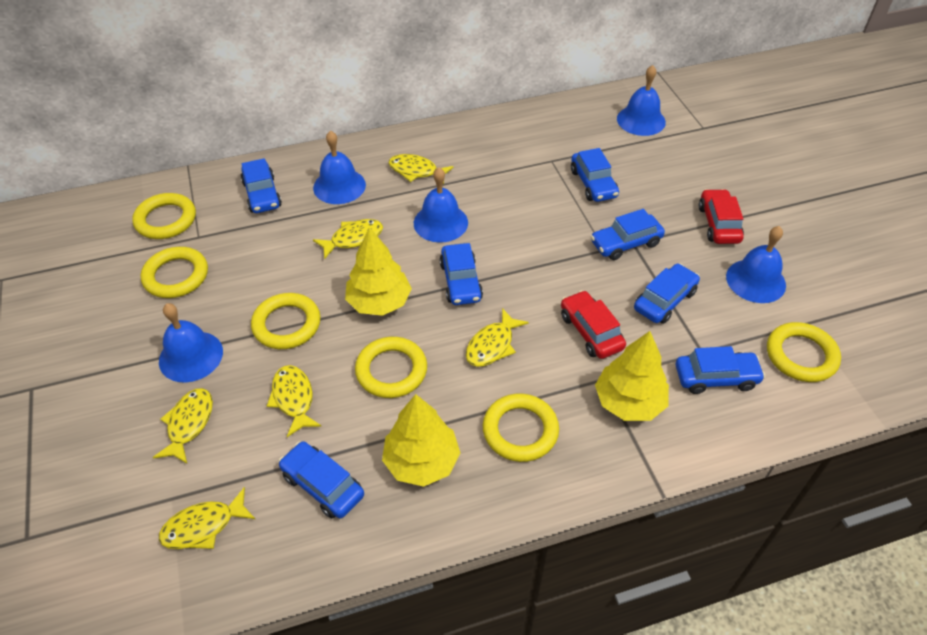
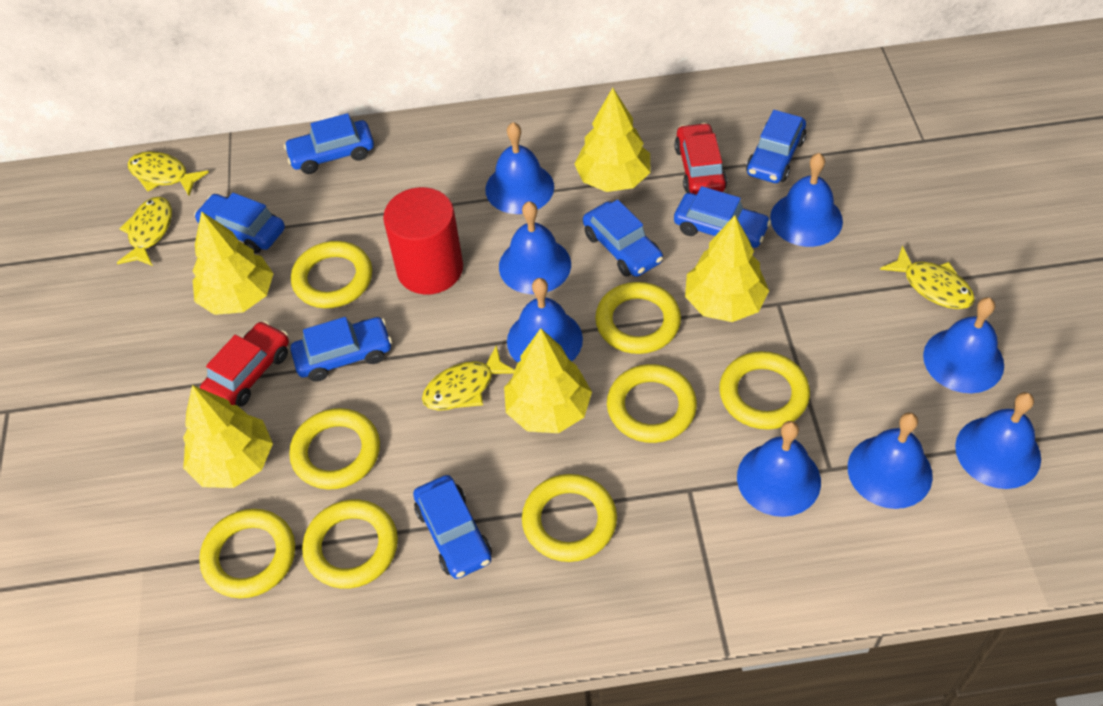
blue bell: 5 -> 8
red cylinder: 0 -> 1
yellow fish: 6 -> 4
yellow ring: 6 -> 8
yellow tree: 3 -> 5

